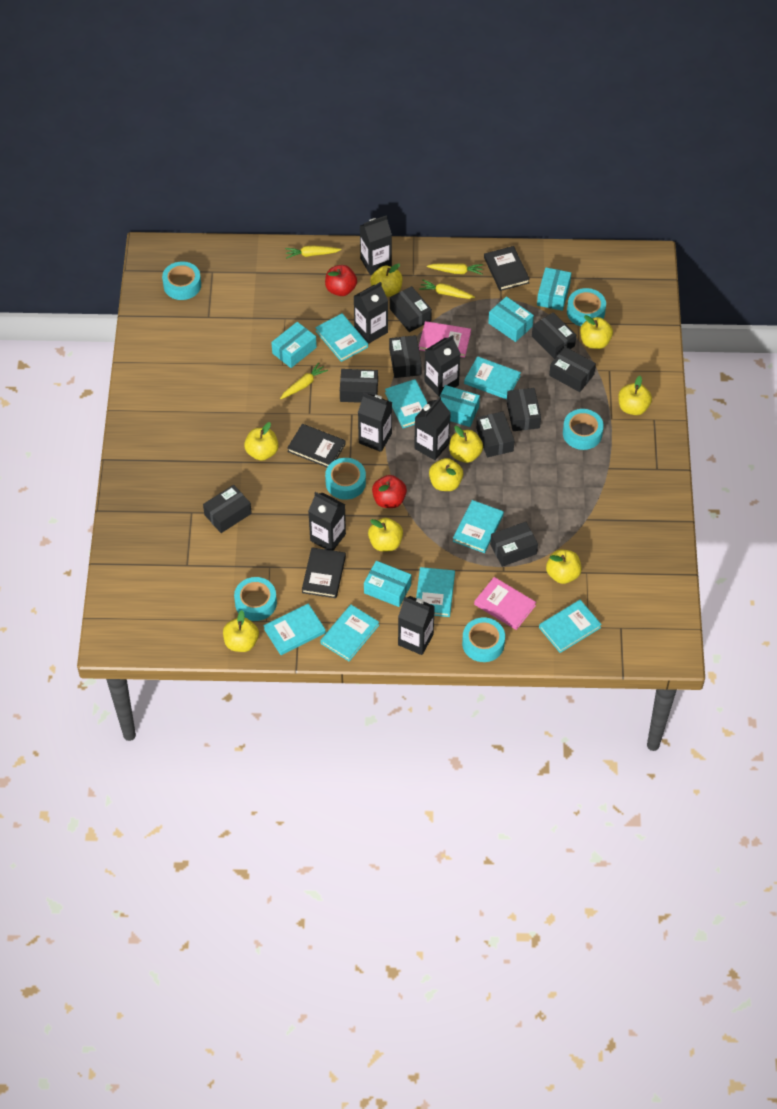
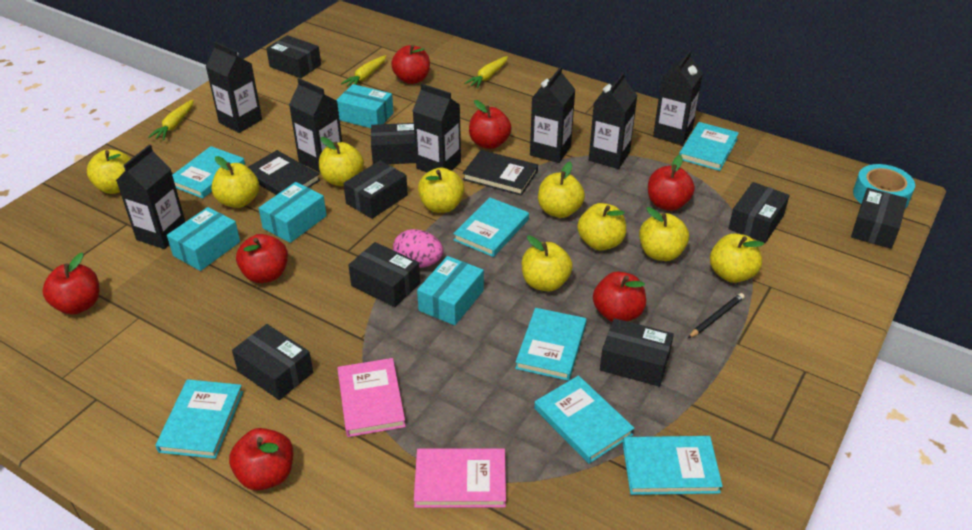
black book: 3 -> 2
black box: 9 -> 8
black pencil: 0 -> 1
pink egg: 0 -> 1
red apple: 2 -> 7
turquoise book: 8 -> 7
turquoise box: 5 -> 4
turquoise tape: 6 -> 1
yellow carrot: 4 -> 3

